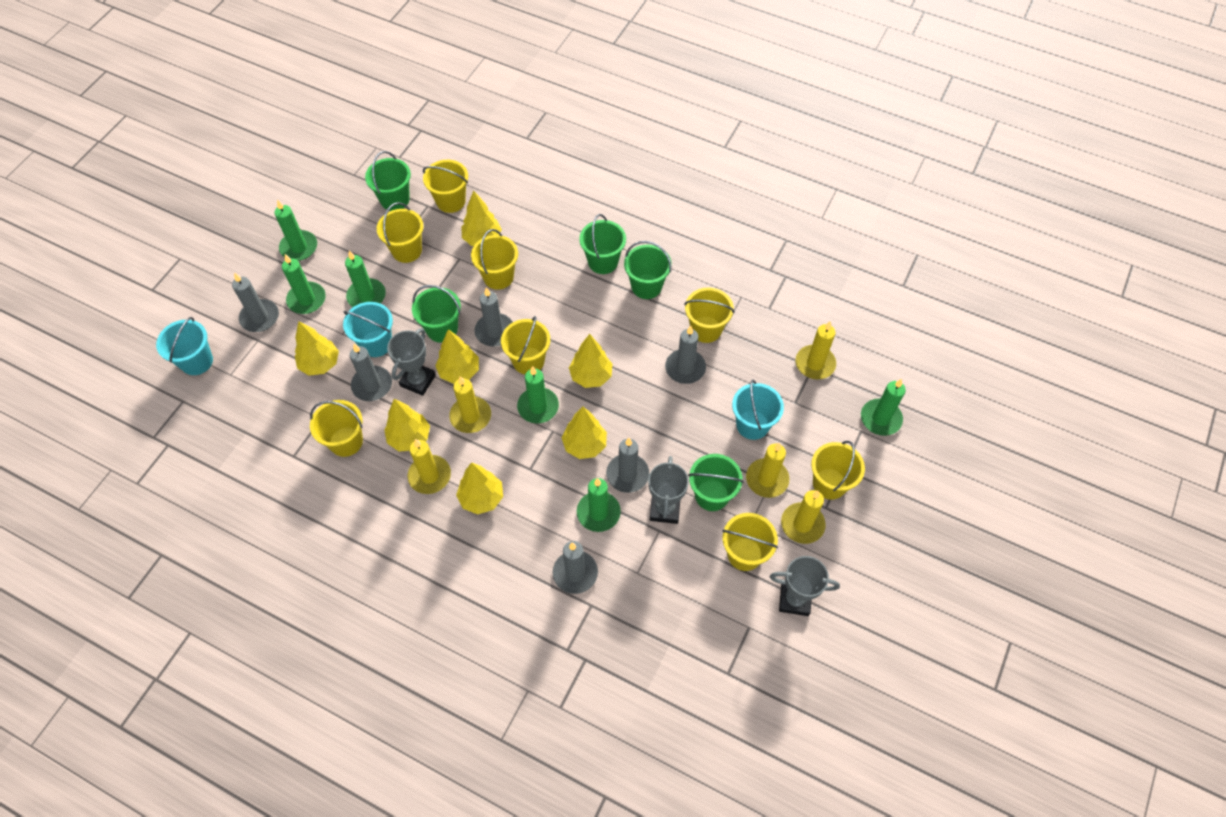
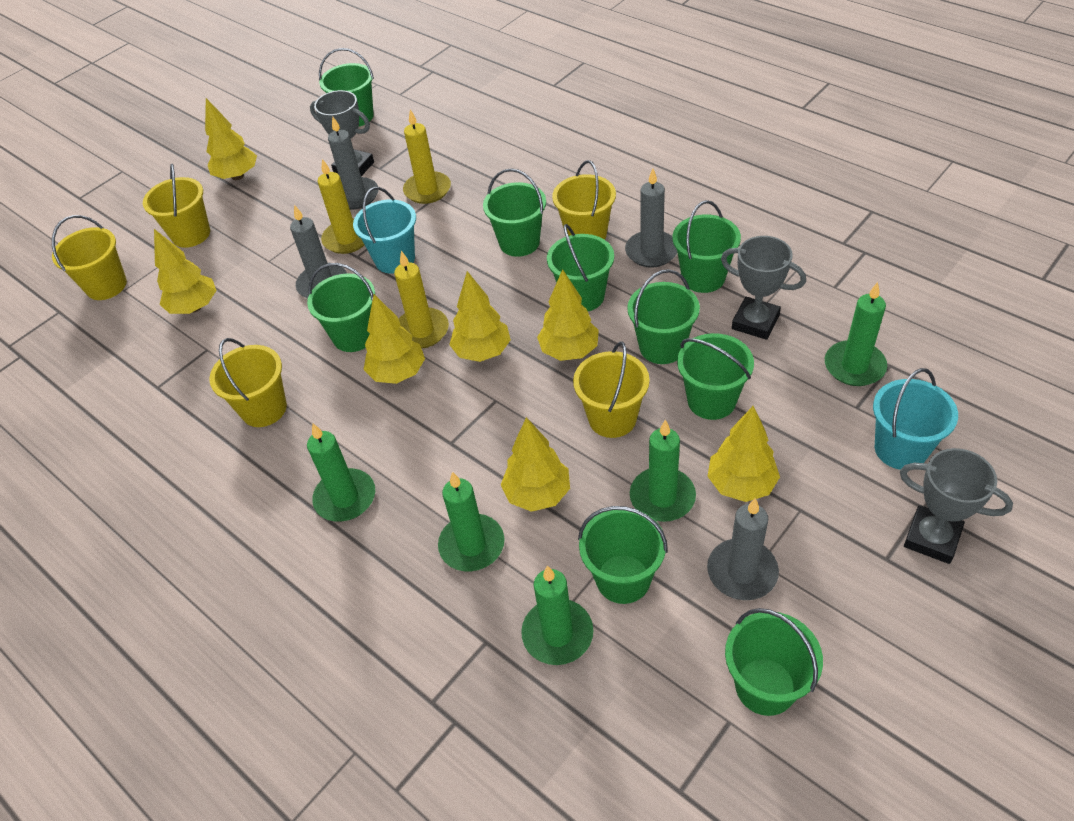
green bucket: 5 -> 9
green candle: 6 -> 5
grey candle: 6 -> 4
turquoise bucket: 3 -> 2
yellow bucket: 8 -> 5
yellow candle: 5 -> 3

